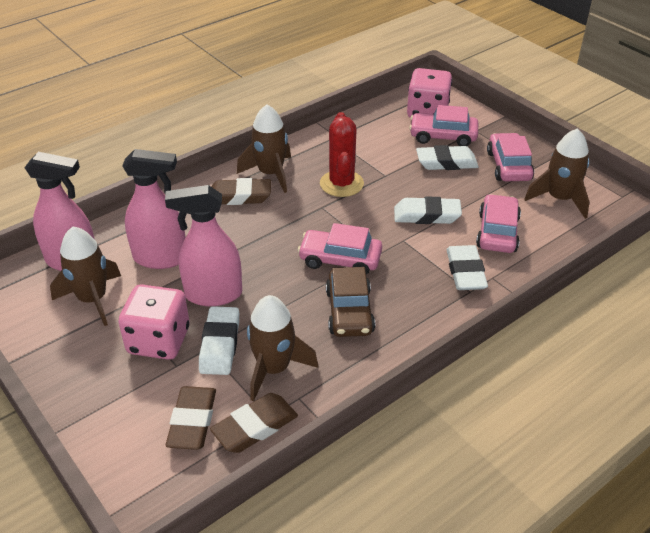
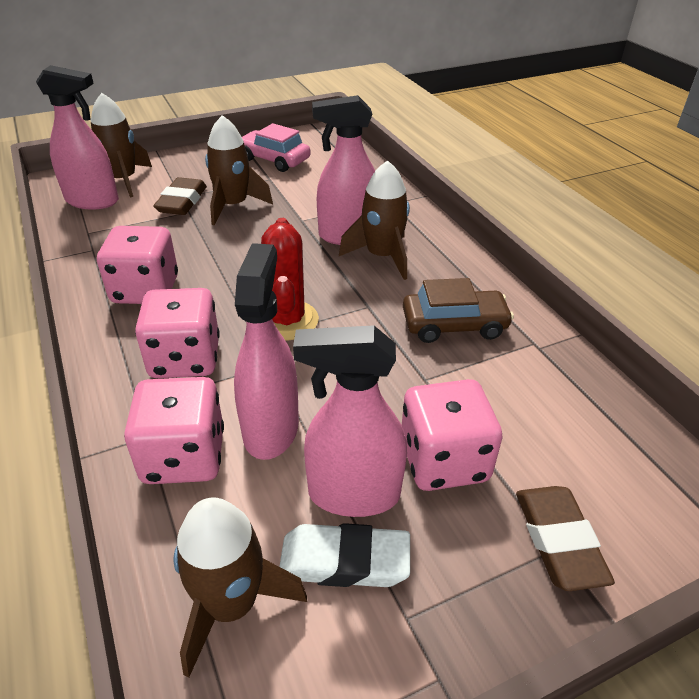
brown eraser: 3 -> 2
pink car: 4 -> 1
pink dice: 2 -> 4
pink spray bottle: 3 -> 4
white eraser: 4 -> 1

